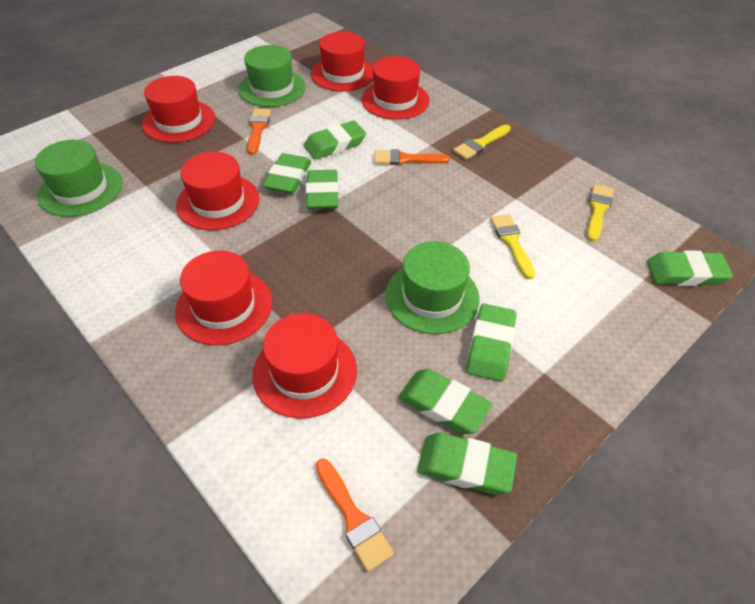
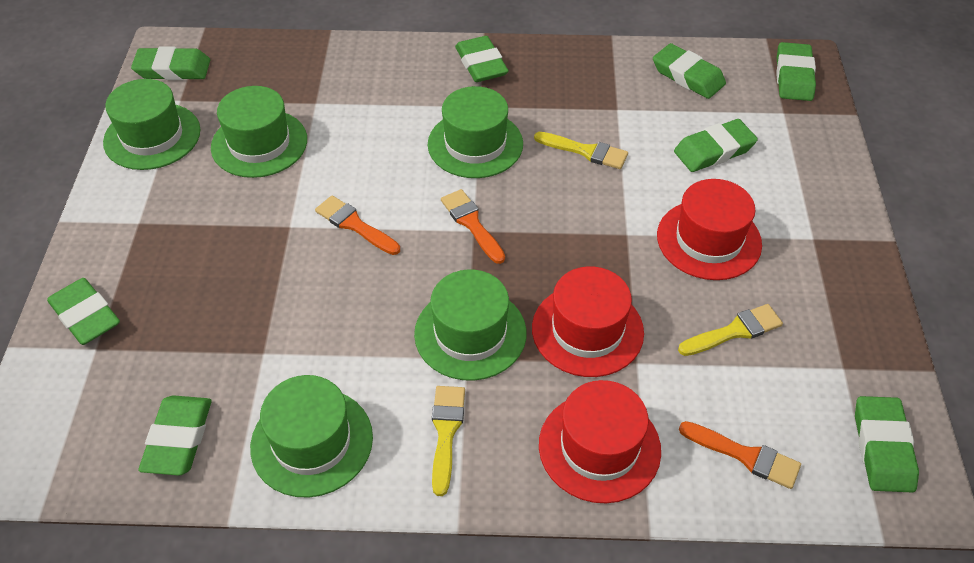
green eraser: 7 -> 8
green hat: 3 -> 5
red hat: 6 -> 3

